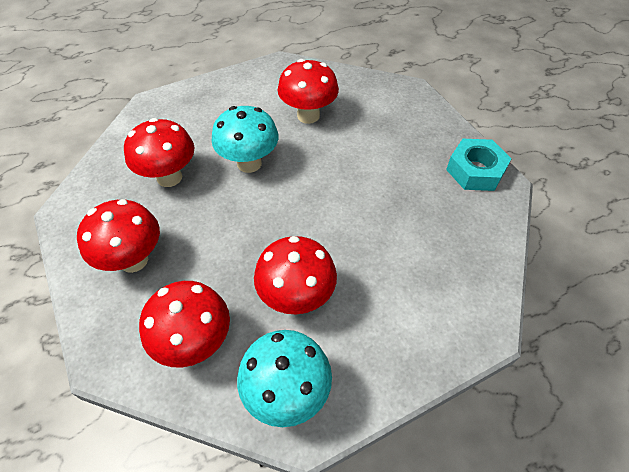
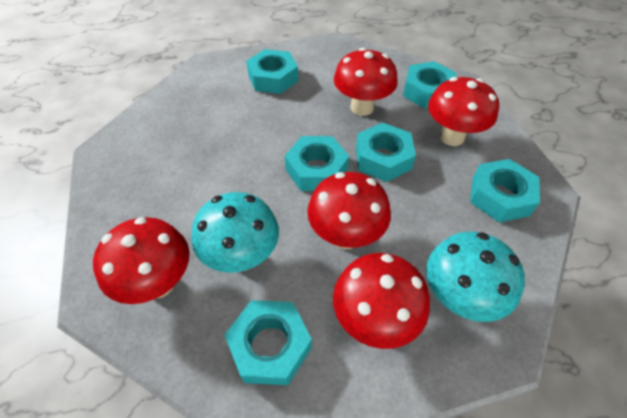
turquoise nut: 1 -> 6

